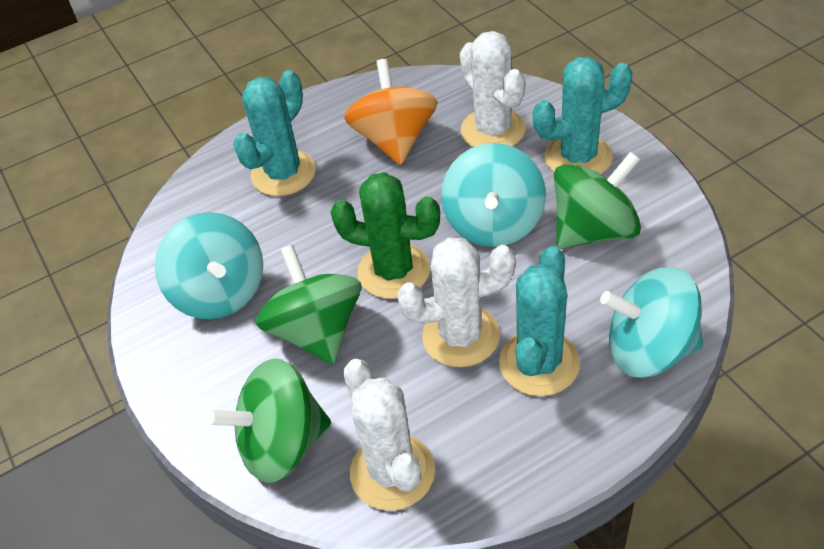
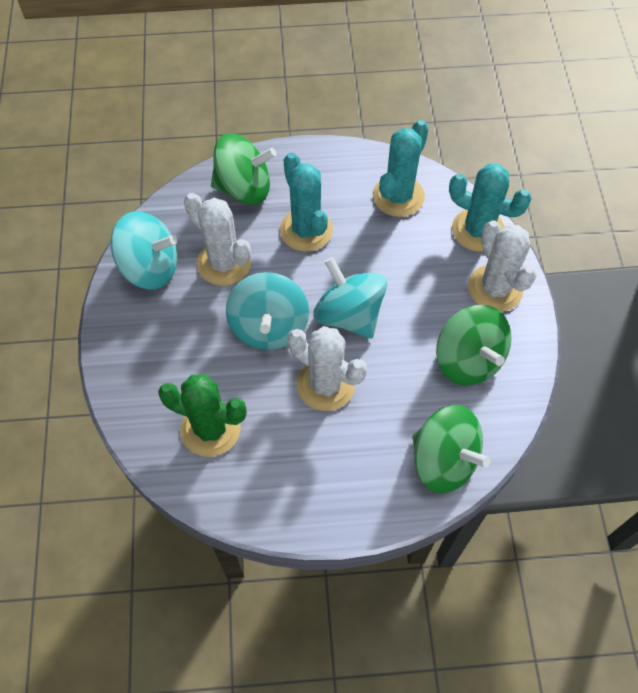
orange spinning top: 1 -> 0

